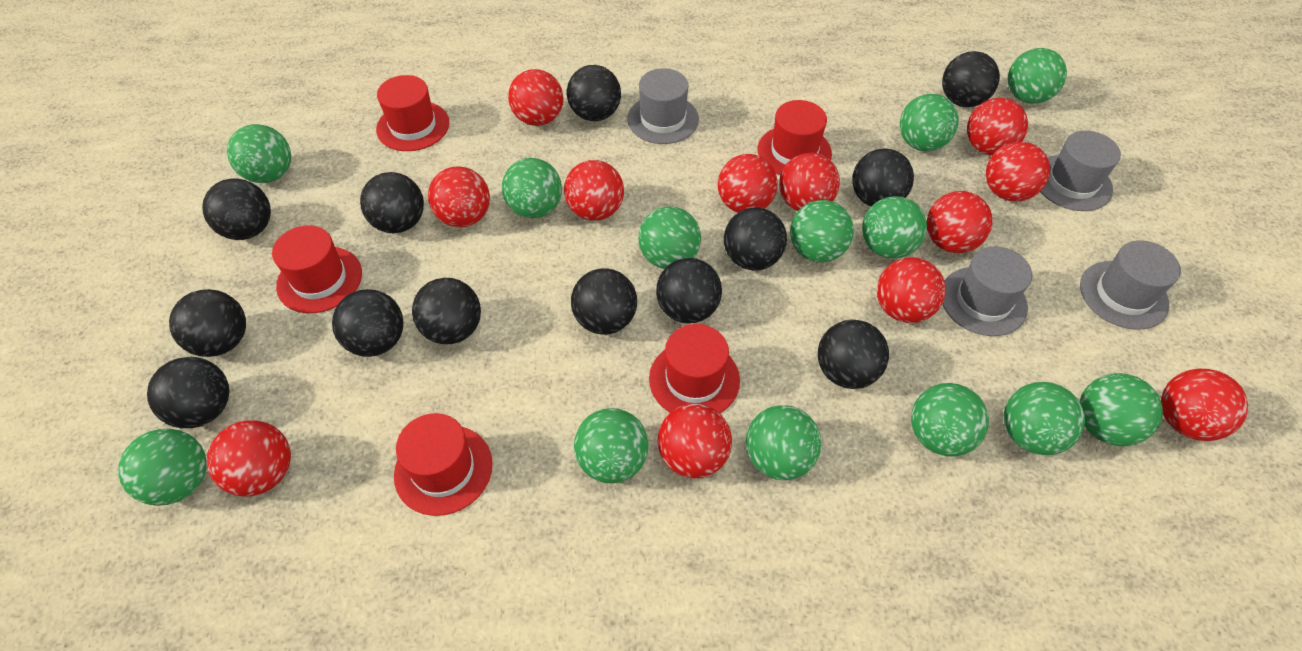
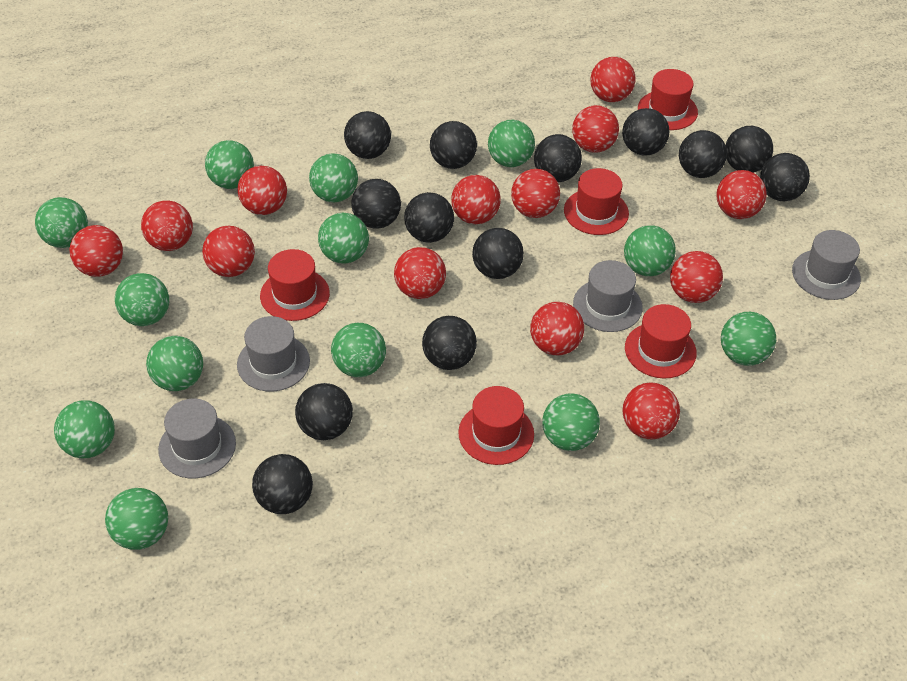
red ball: 12 -> 13

